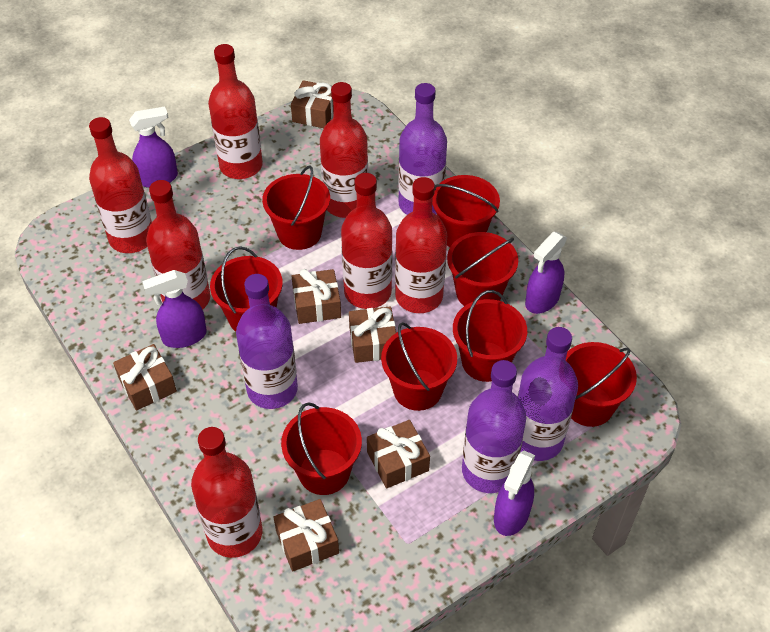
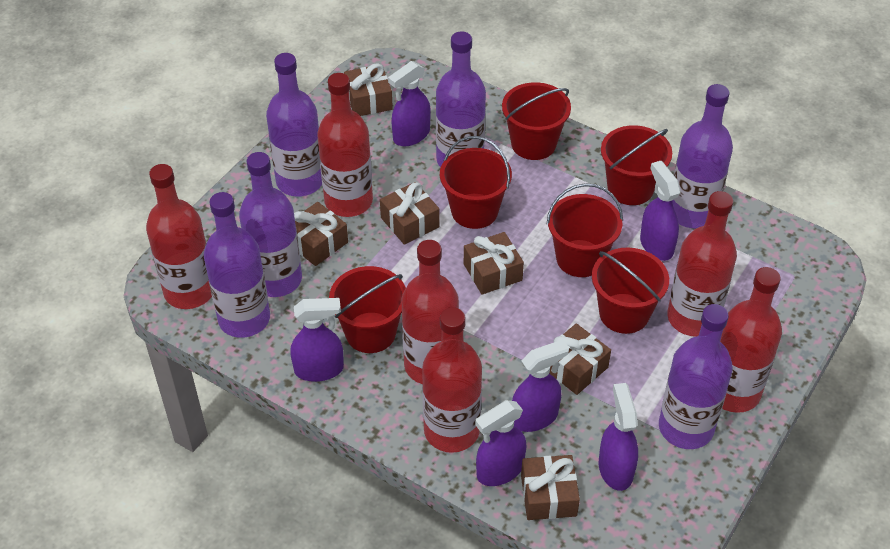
purple bottle: 4 -> 6
purple spray bottle: 4 -> 6
red bottle: 7 -> 6
red bucket: 8 -> 6

